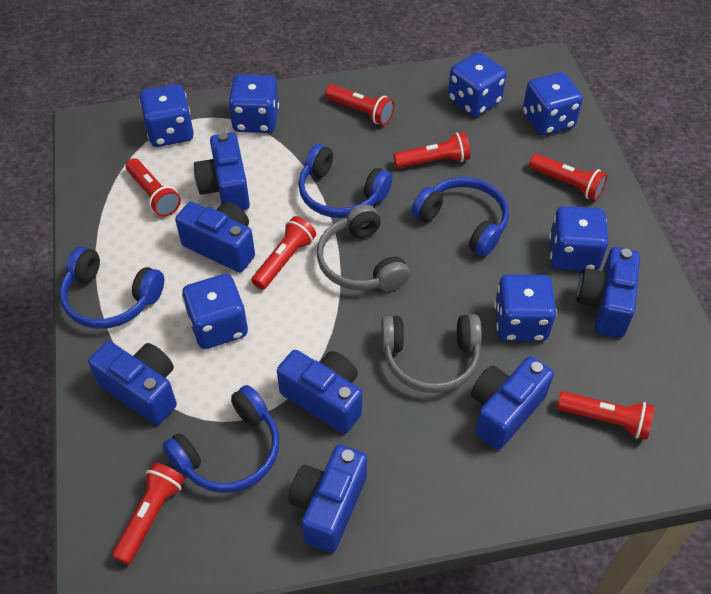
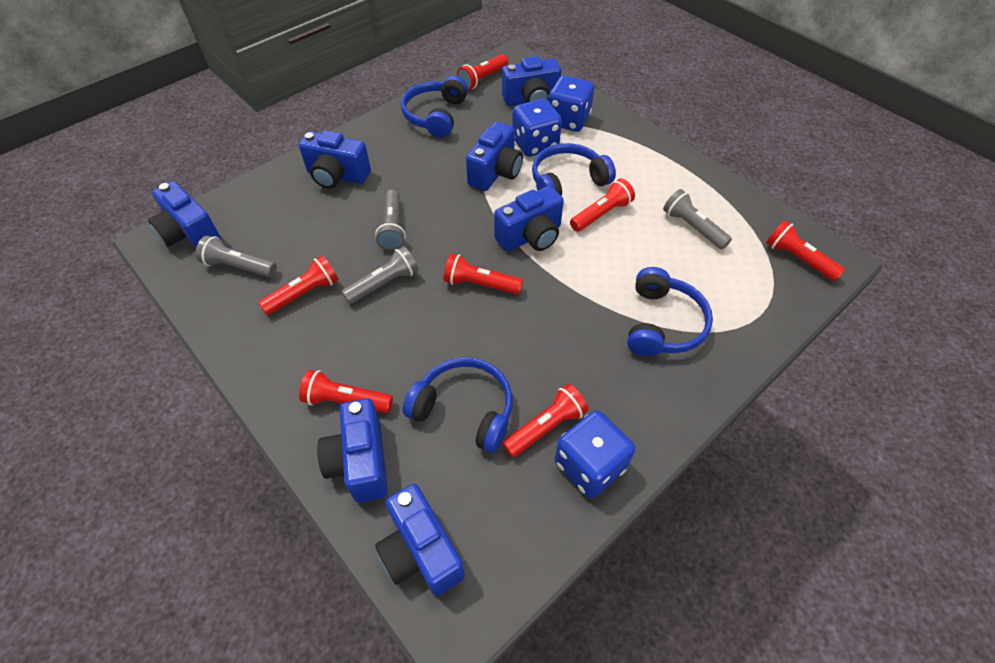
blue dice: 7 -> 3
grey flashlight: 0 -> 4
grey headphones: 2 -> 0

